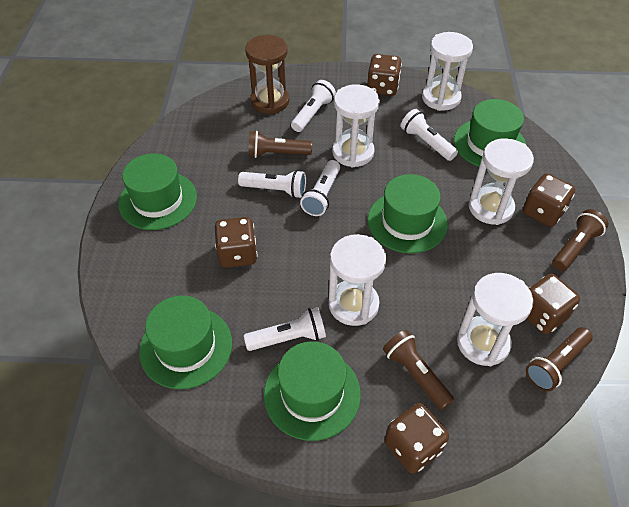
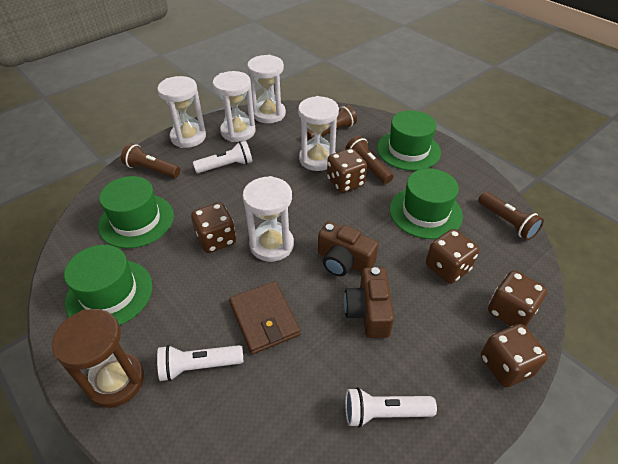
brown camera: 0 -> 2
brown wallet: 0 -> 1
green hat: 5 -> 4
white flashlight: 5 -> 3

